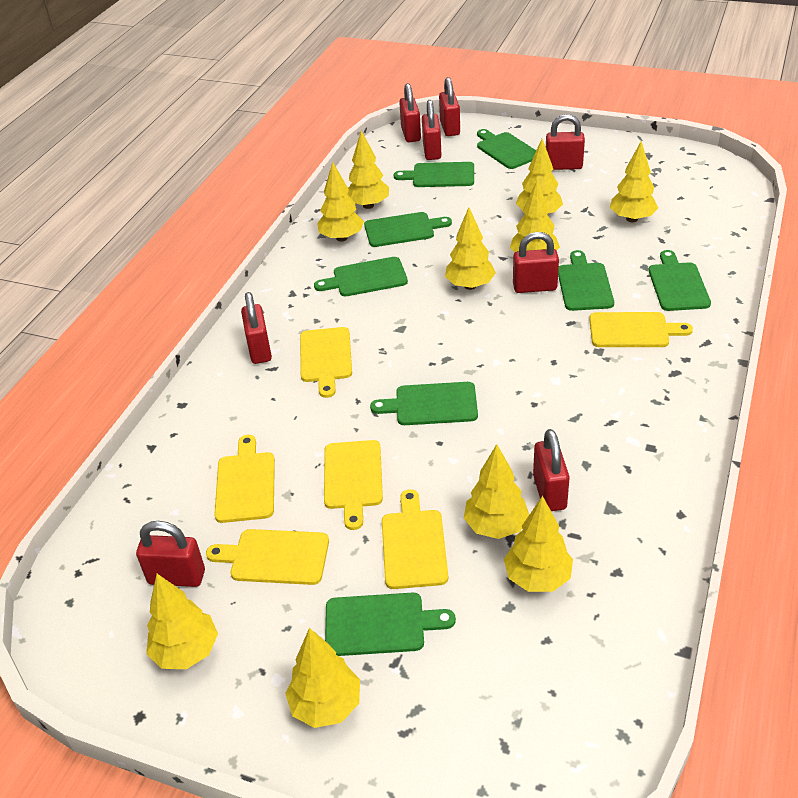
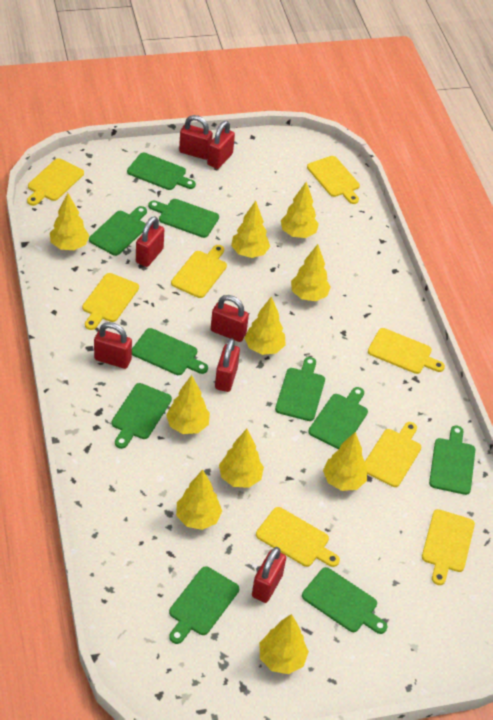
green cutting board: 8 -> 10
red padlock: 8 -> 7
yellow cutting board: 6 -> 8

